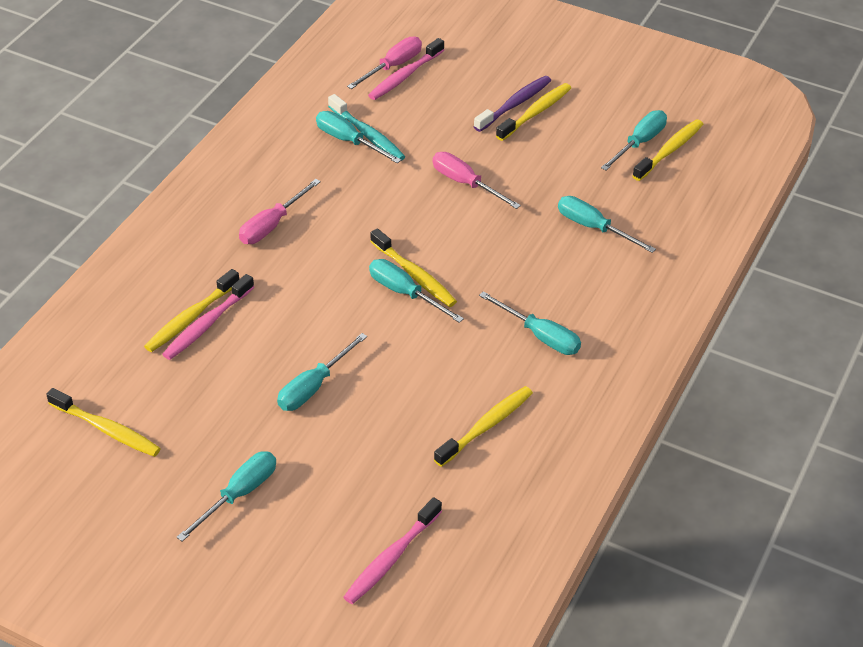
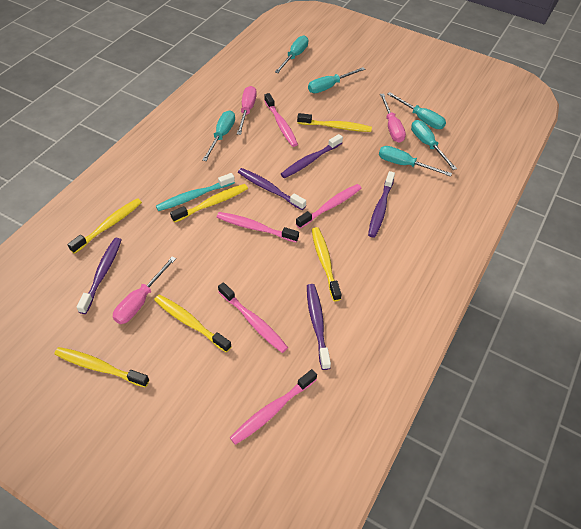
pink toothbrush: 3 -> 5
purple toothbrush: 1 -> 5
turquoise screwdriver: 7 -> 6

